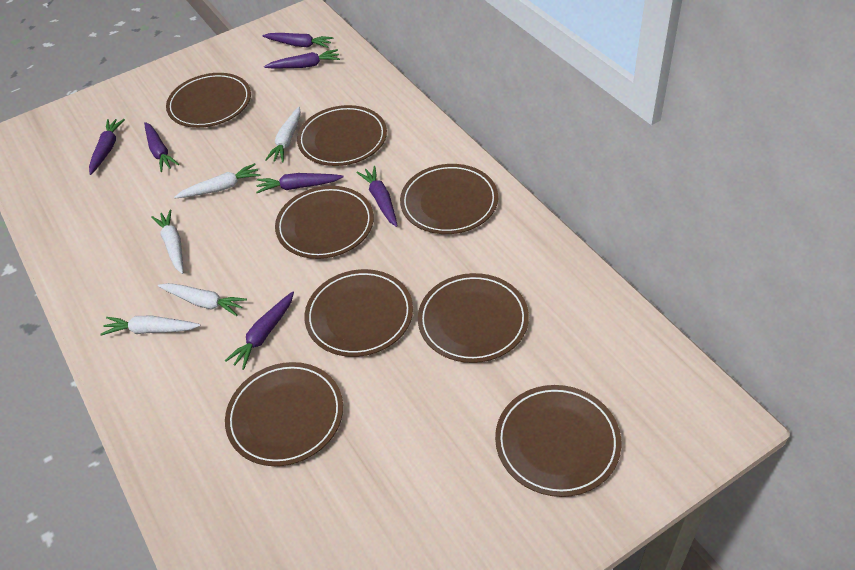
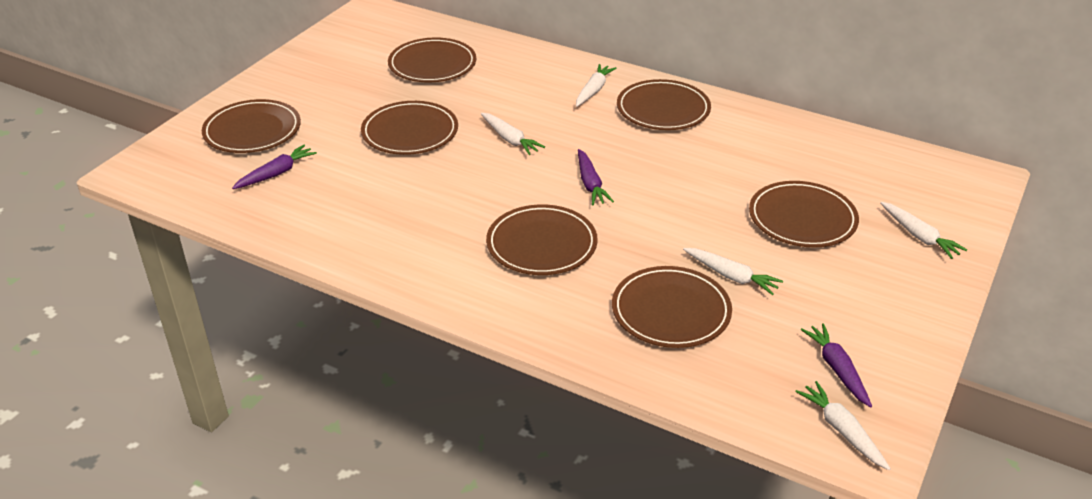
brown plate: 8 -> 7
purple carrot: 7 -> 3

